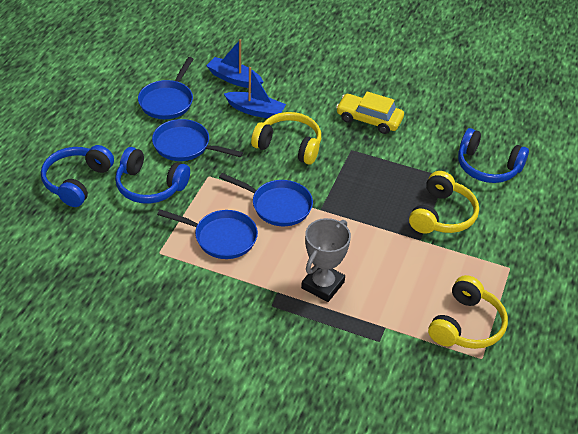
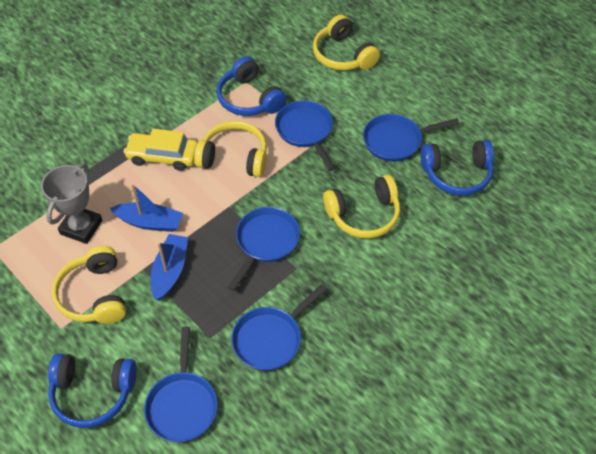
blue pan: 4 -> 5
yellow headphones: 3 -> 4

